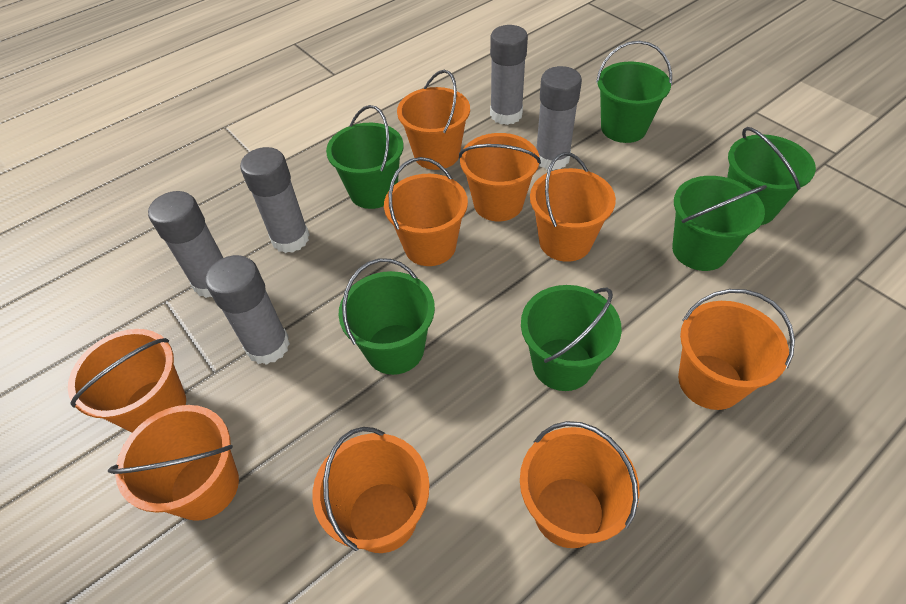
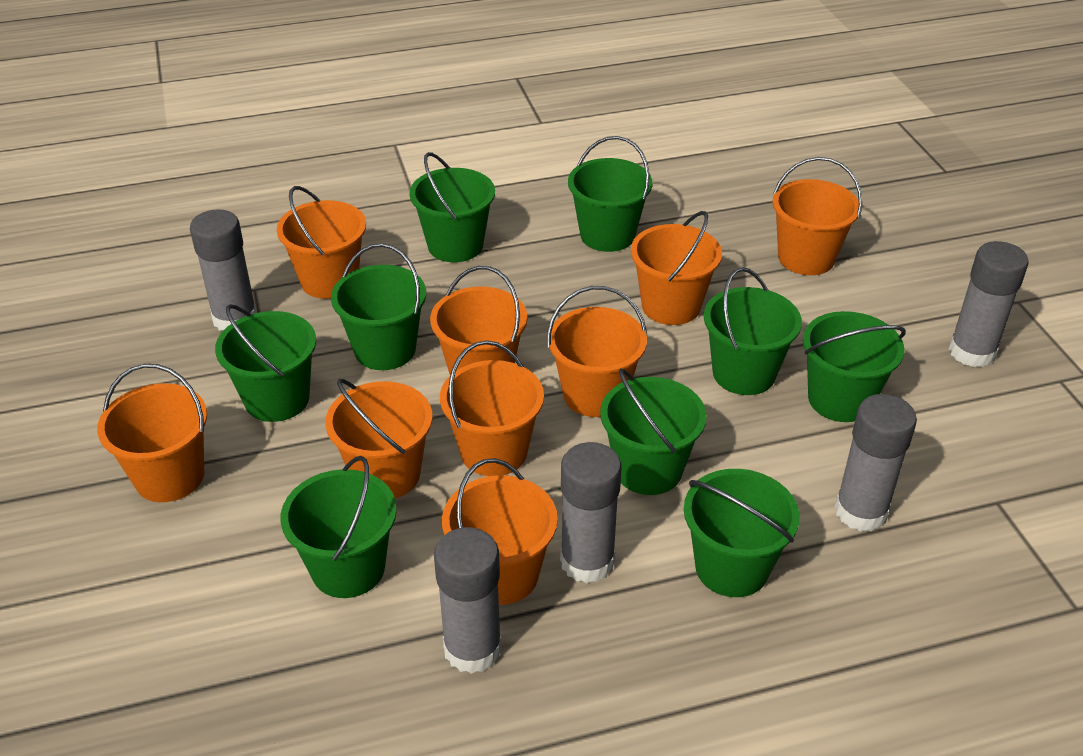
green bucket: 6 -> 9

